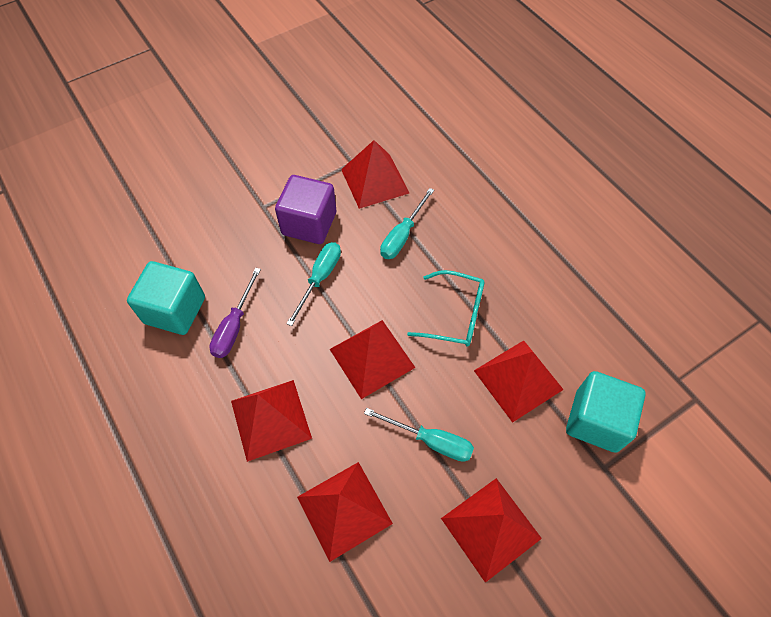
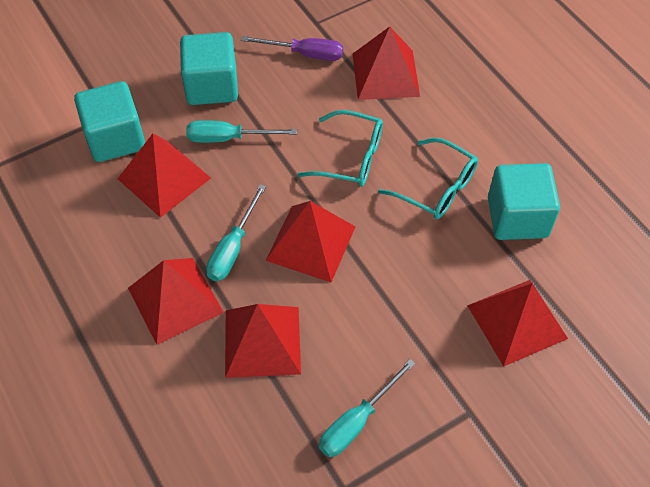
purple cube: 1 -> 0
turquoise cube: 2 -> 3
turquoise glasses: 1 -> 2

